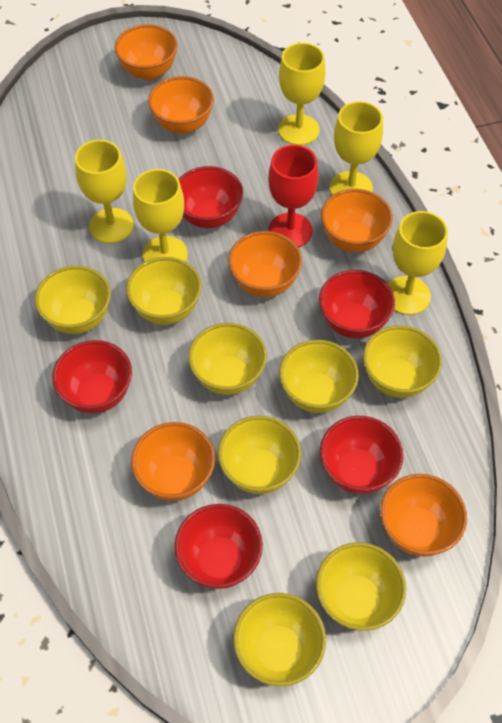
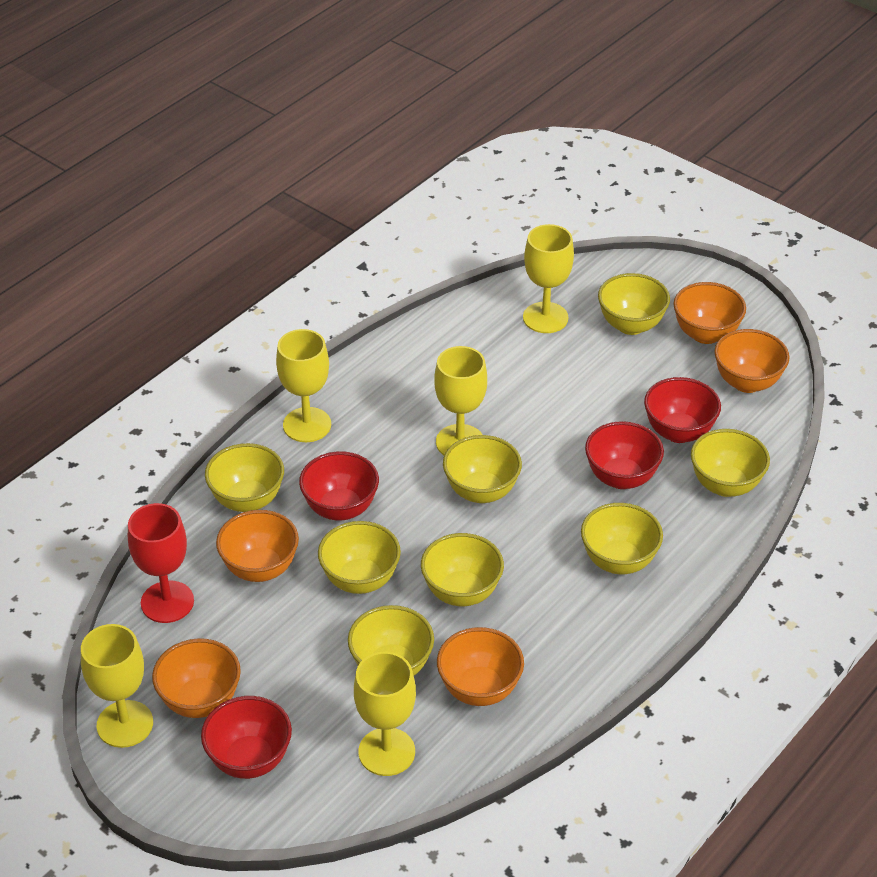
orange bowl: 6 -> 5
red bowl: 5 -> 4

